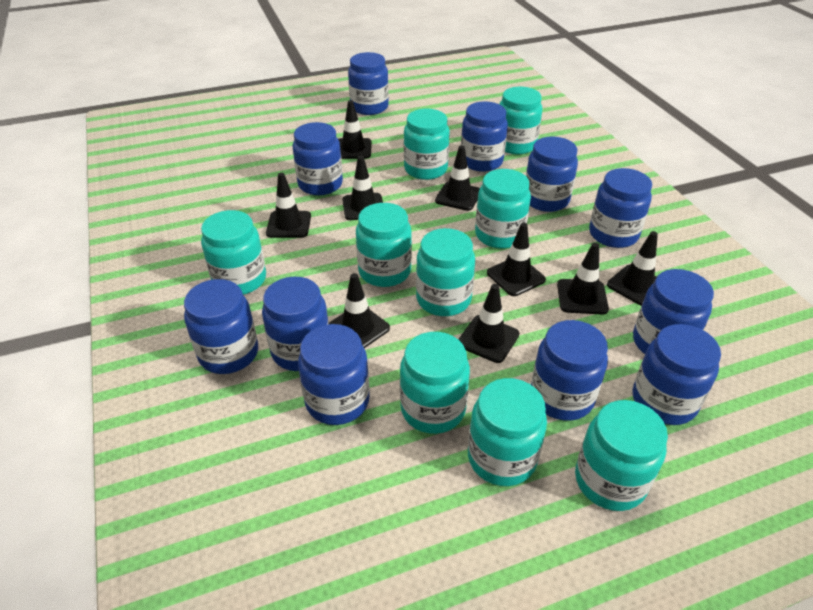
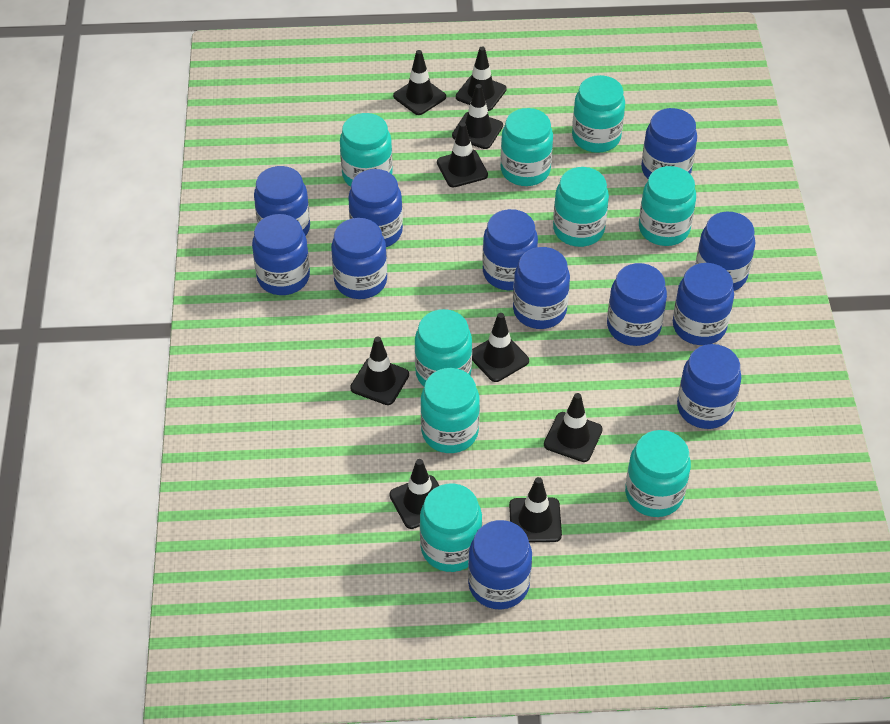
blue jar: 11 -> 12

